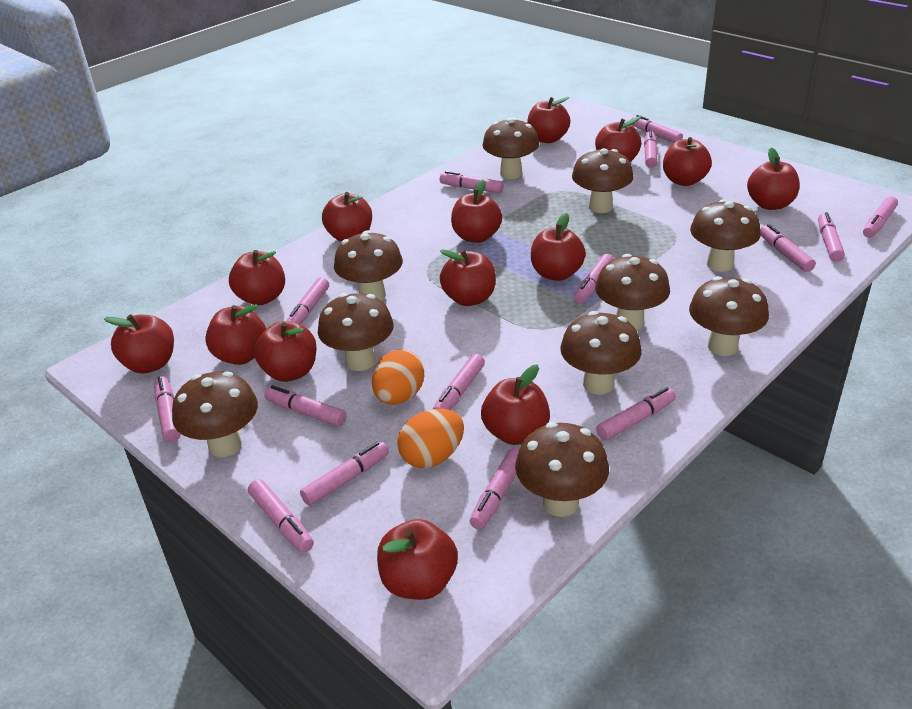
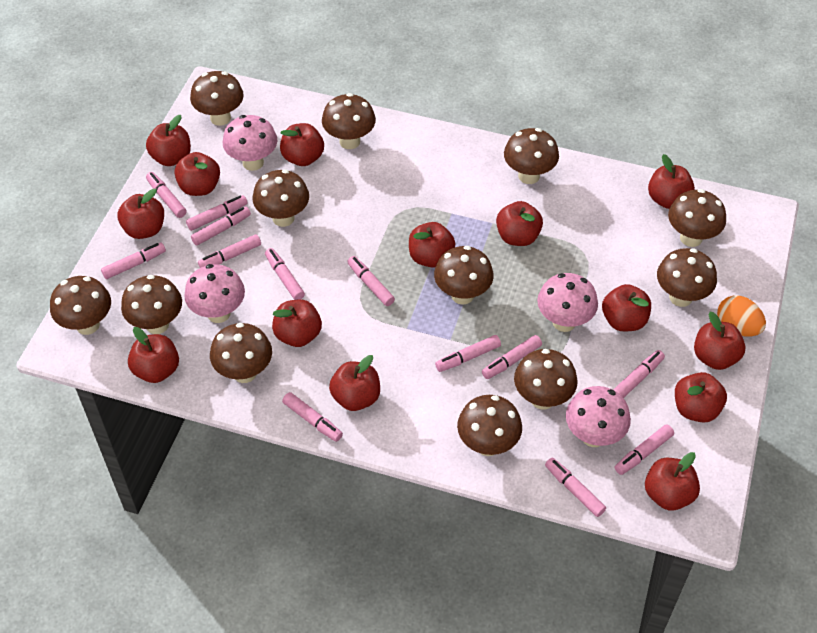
brown mushroom: 10 -> 12
orange egg: 2 -> 1
pink marker: 15 -> 13
pink mushroom: 0 -> 4

